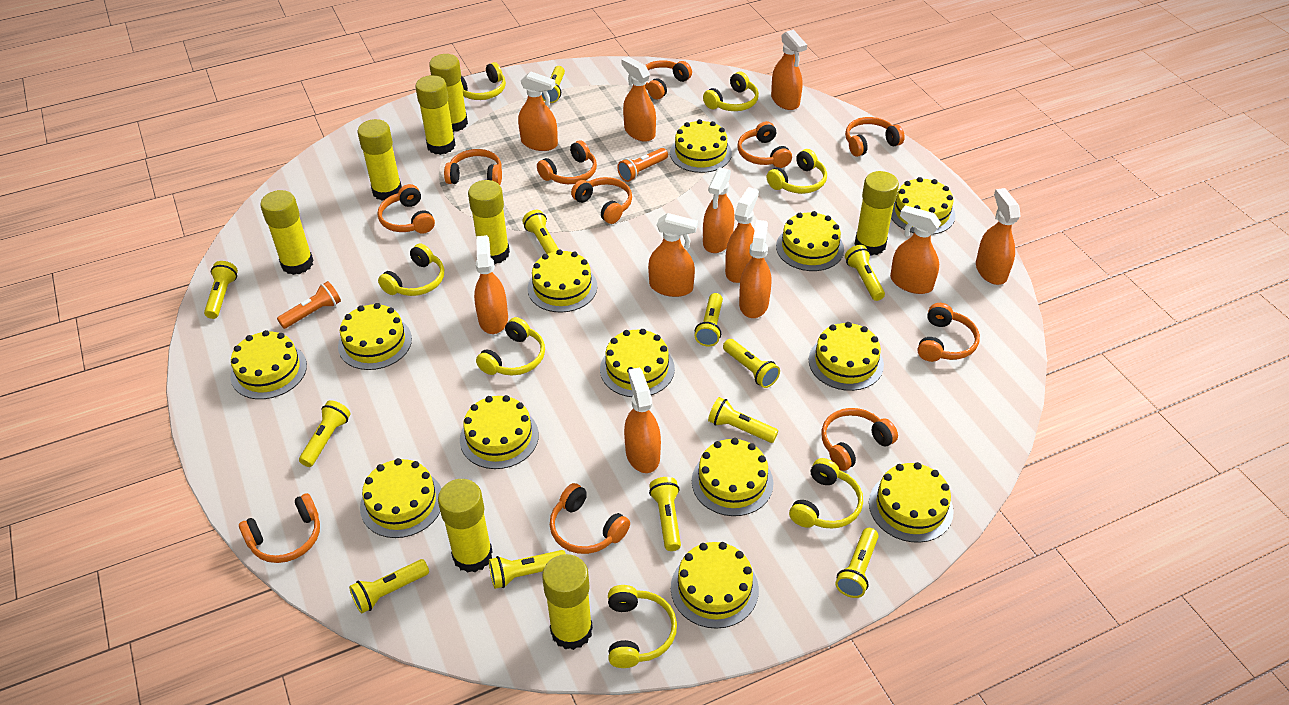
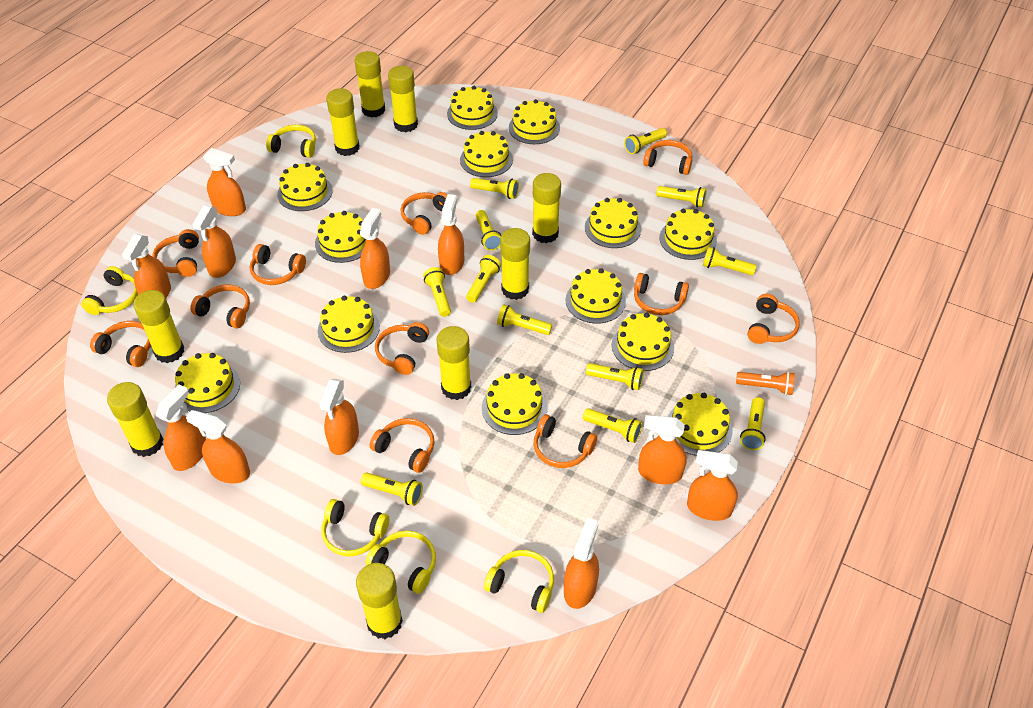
orange flashlight: 2 -> 1
yellow glue stick: 8 -> 9
yellow headphones: 7 -> 5

